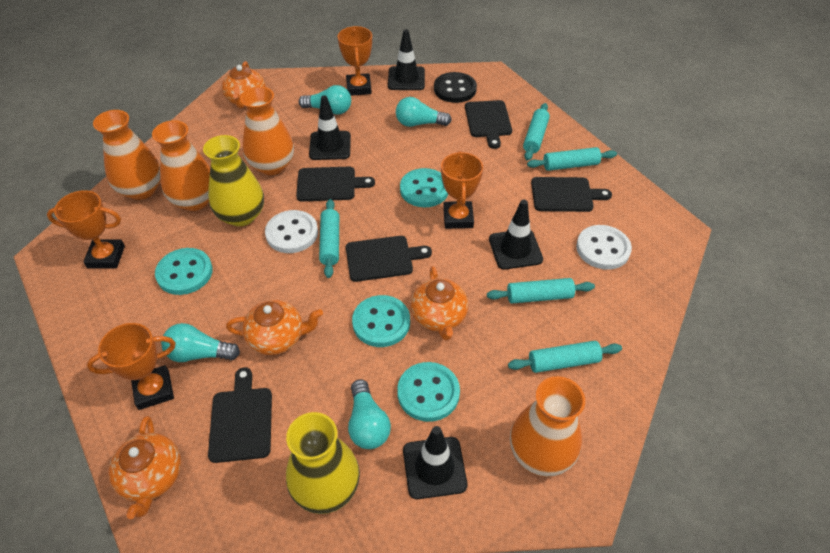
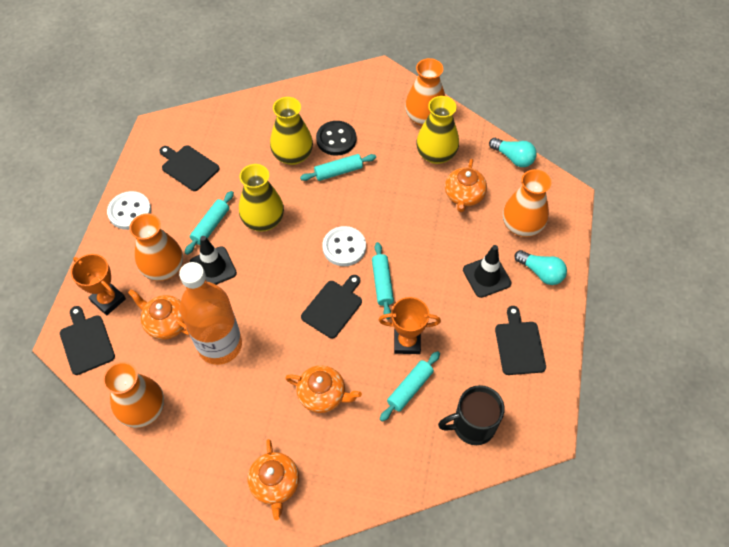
black cutting board: 5 -> 4
black mug: 0 -> 1
black traffic cone: 4 -> 2
orange bottle: 0 -> 1
orange trophy: 4 -> 2
turquoise button: 4 -> 0
turquoise light bulb: 4 -> 2
turquoise rolling pin: 5 -> 4
yellow vase: 2 -> 3

